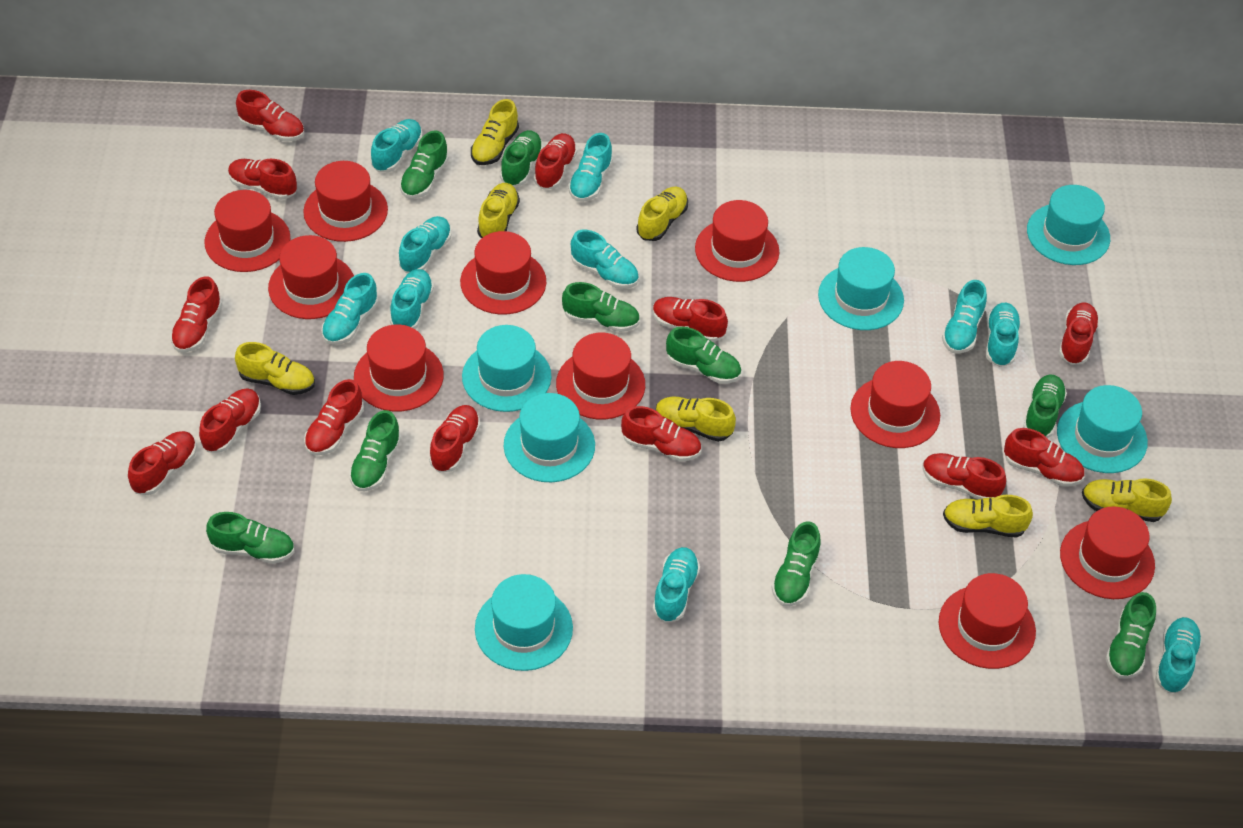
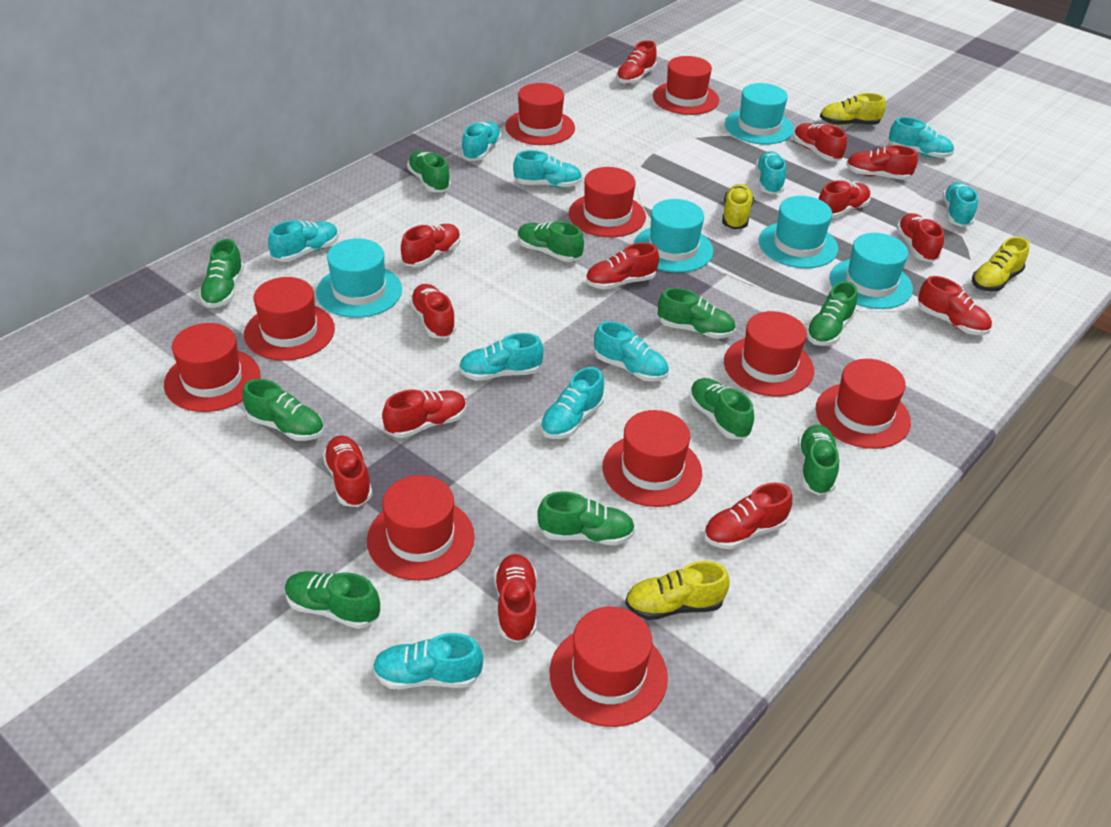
green shoe: 9 -> 10
turquoise hat: 6 -> 5
yellow shoe: 7 -> 4

